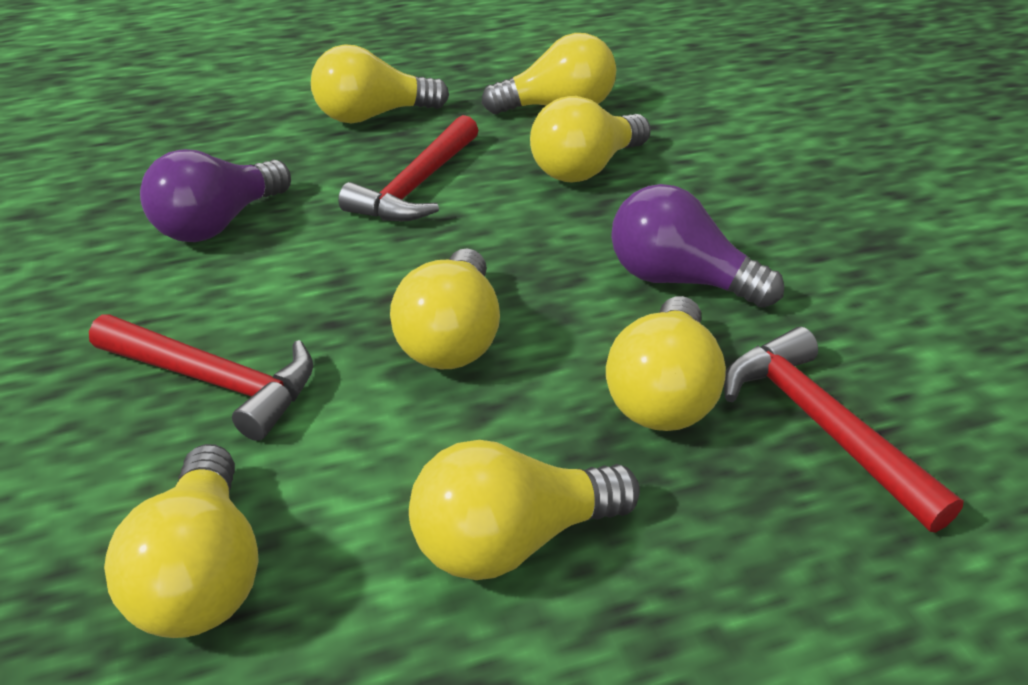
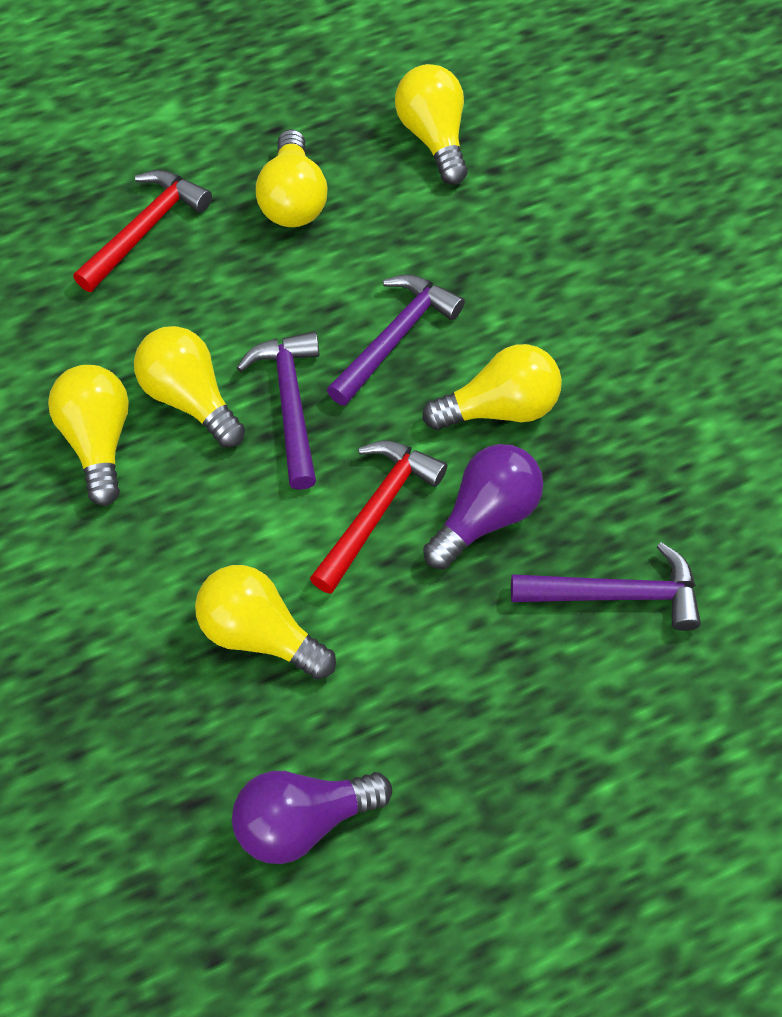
purple hammer: 0 -> 3
red hammer: 3 -> 2
yellow light bulb: 7 -> 6

